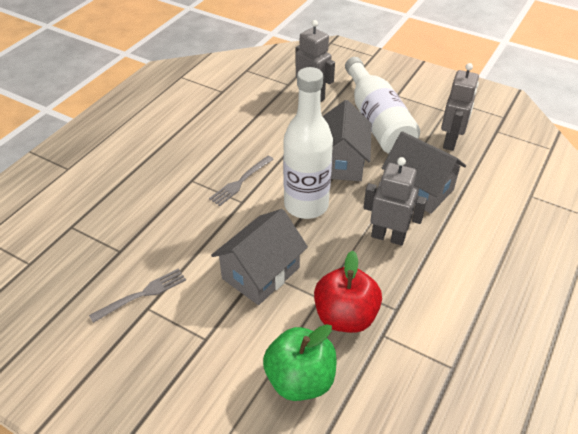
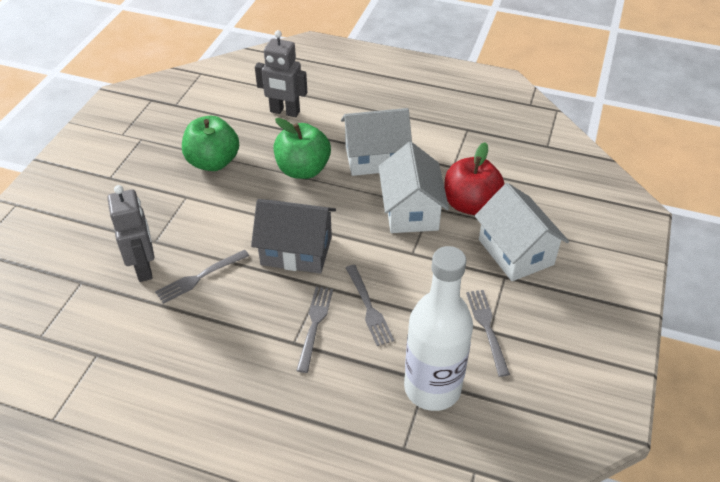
green apple: 1 -> 2
grey fork: 2 -> 4
grey house: 3 -> 1
grey robot: 3 -> 2
white bottle: 2 -> 1
white house: 0 -> 3

